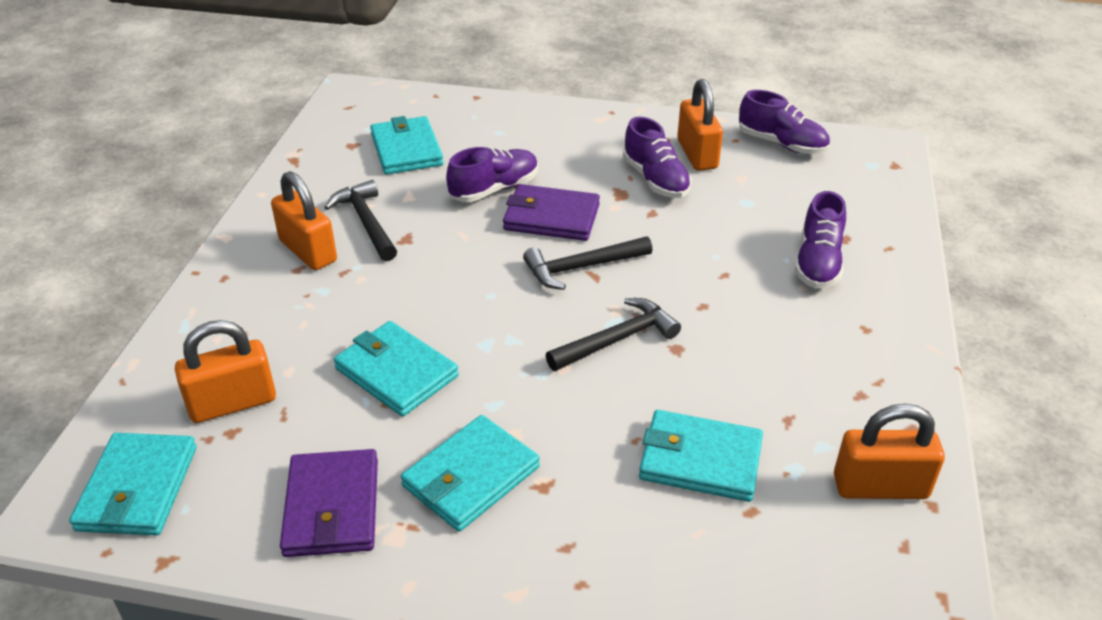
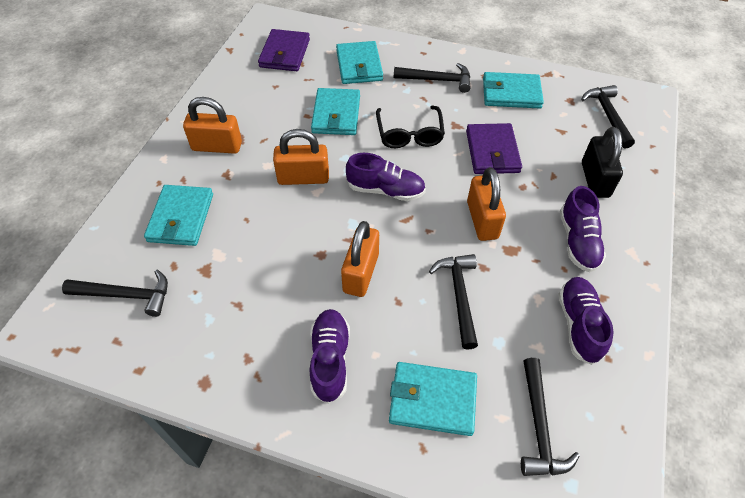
black glasses: 0 -> 1
black hammer: 3 -> 5
black padlock: 0 -> 1

